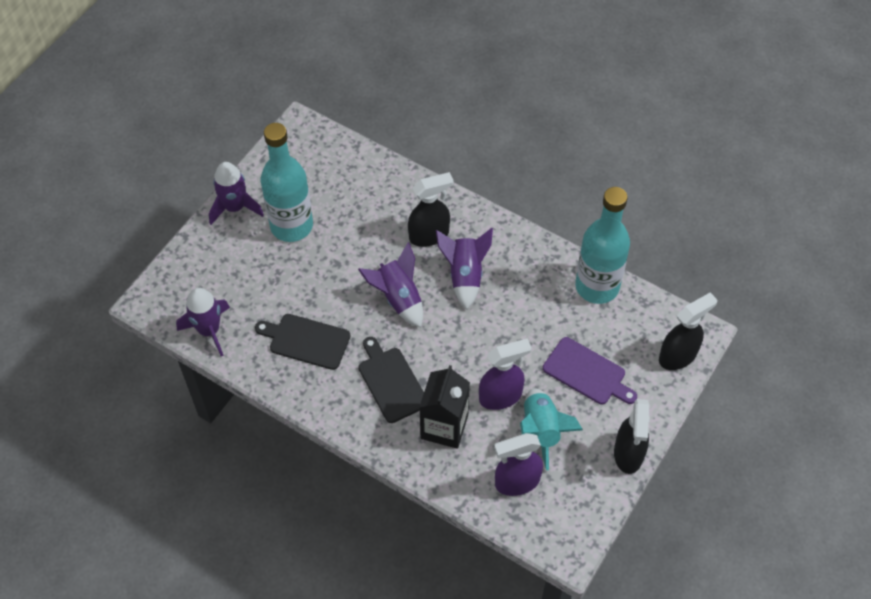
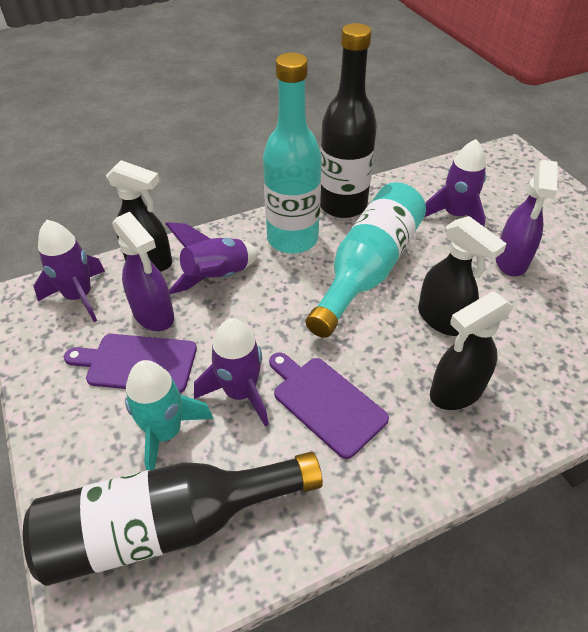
black bottle: 0 -> 2
black carton: 1 -> 0
black cutting board: 2 -> 0
purple cutting board: 1 -> 2

